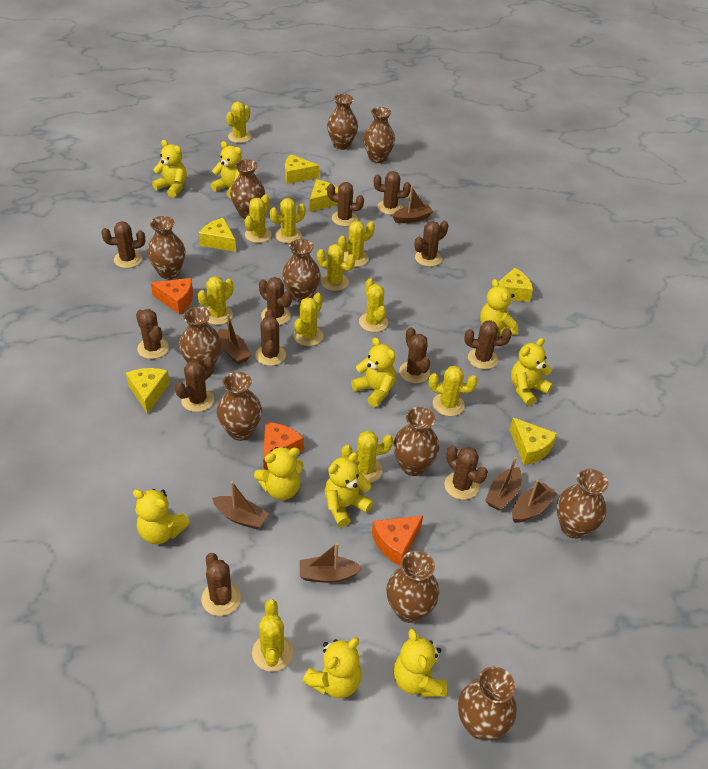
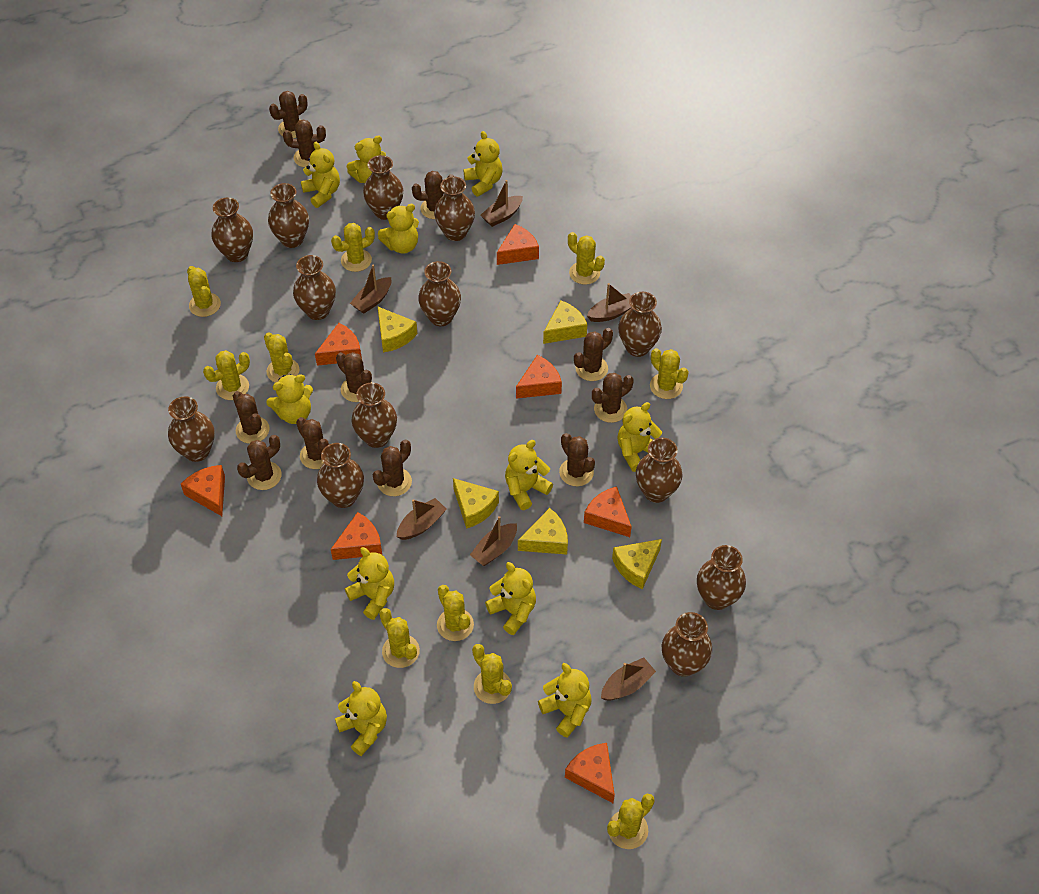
brown cactus: 12 -> 11
brown vase: 11 -> 13
orange cheese: 3 -> 7
yellow cactus: 11 -> 10
yellow cheese: 6 -> 5
yellow teddy bear: 10 -> 11

